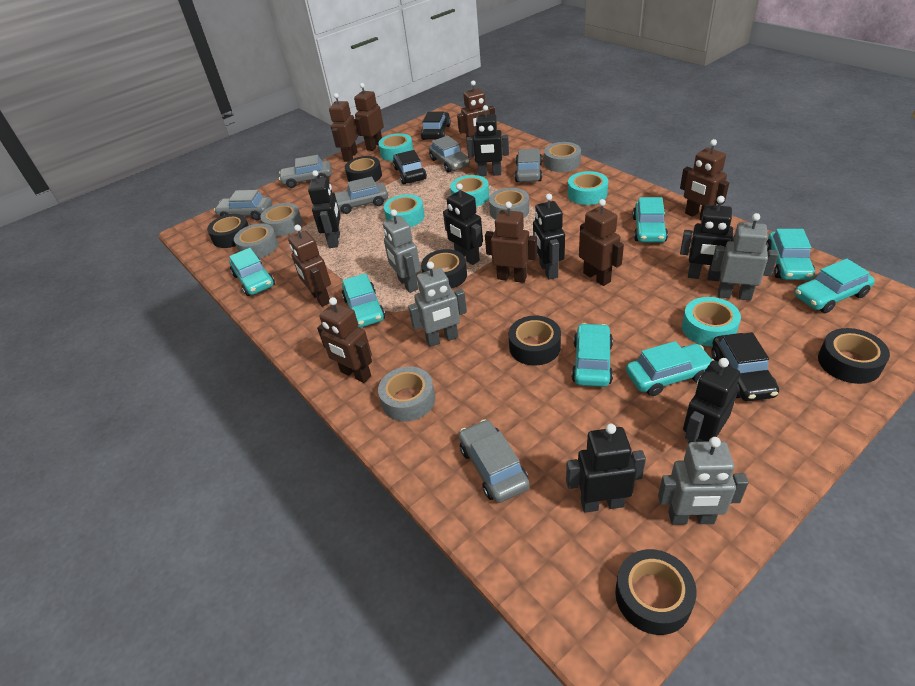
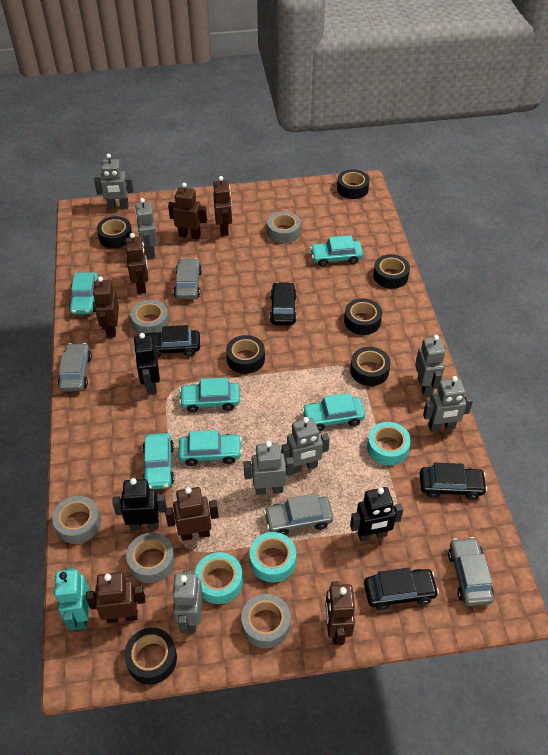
black car: 3 -> 4
black robot: 7 -> 3
black tape: 6 -> 7
brown robot: 8 -> 7
grey car: 6 -> 4
grey robot: 4 -> 7
turquoise car: 7 -> 6
turquoise robot: 0 -> 1
turquoise tape: 5 -> 3

